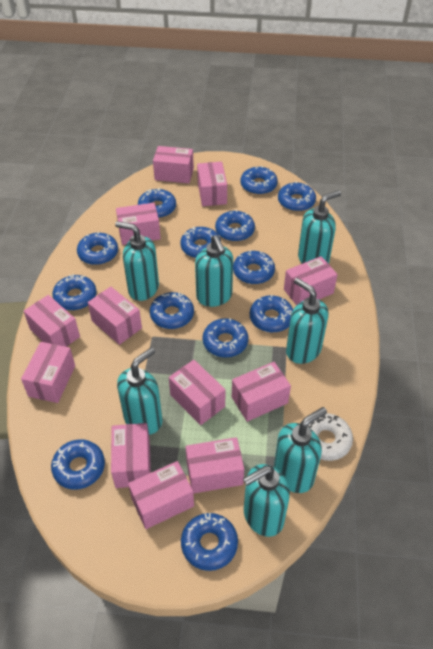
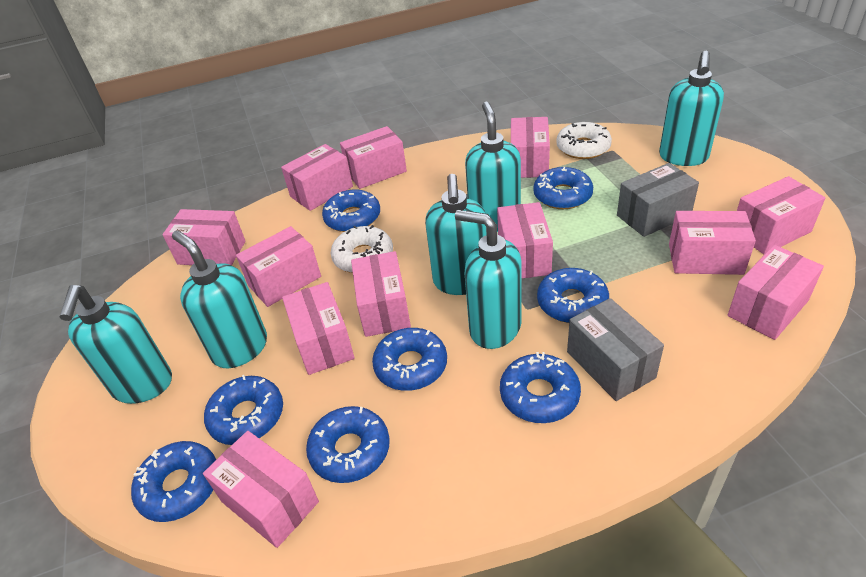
blue donut: 13 -> 8
grey box: 0 -> 2
turquoise soap dispenser: 7 -> 6
white donut: 1 -> 2

